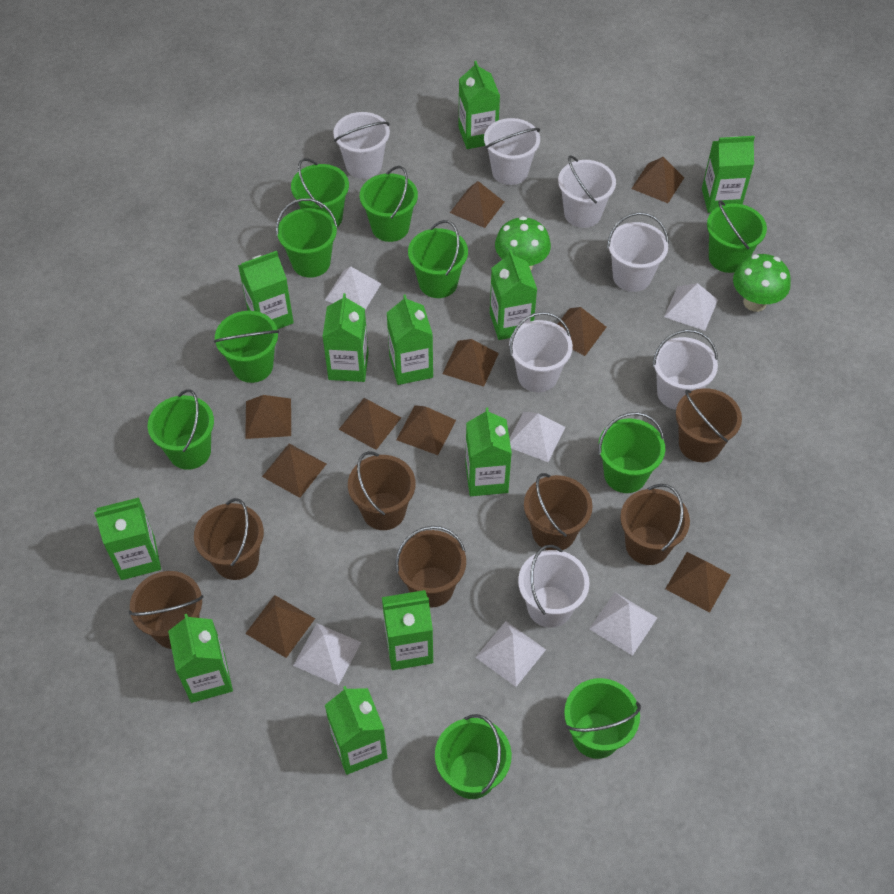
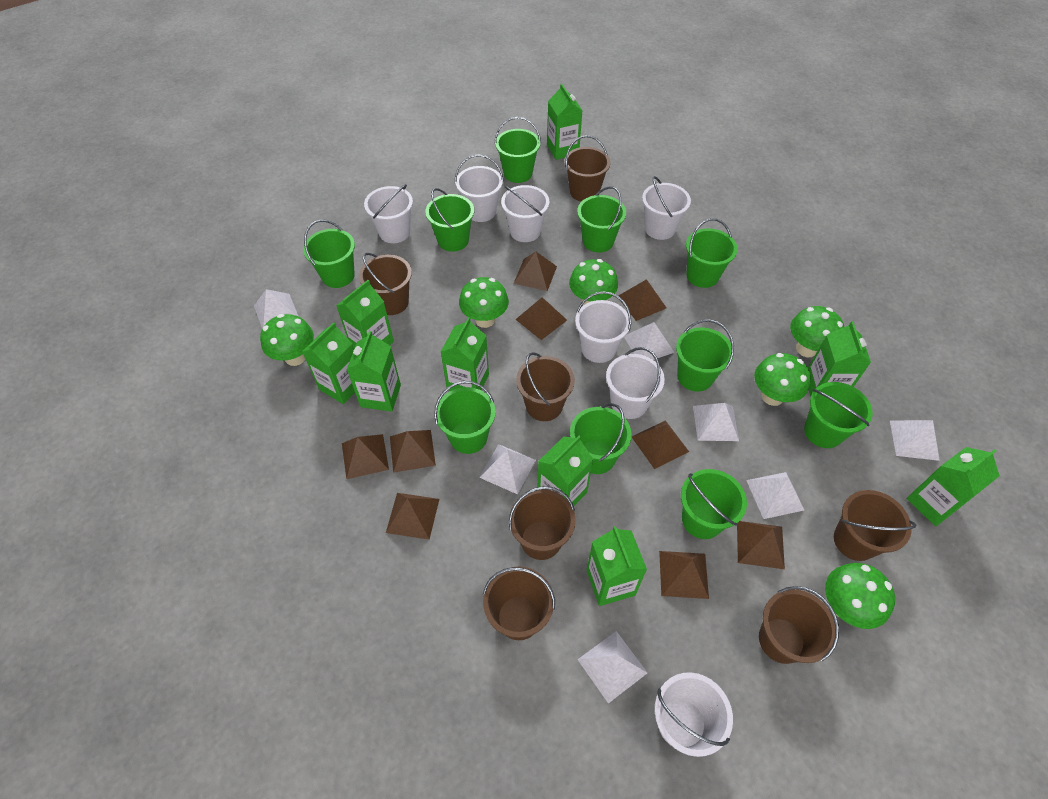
brown pyramid: 10 -> 9
green carton: 11 -> 9
green mushroom: 2 -> 6
white pyramid: 6 -> 7

